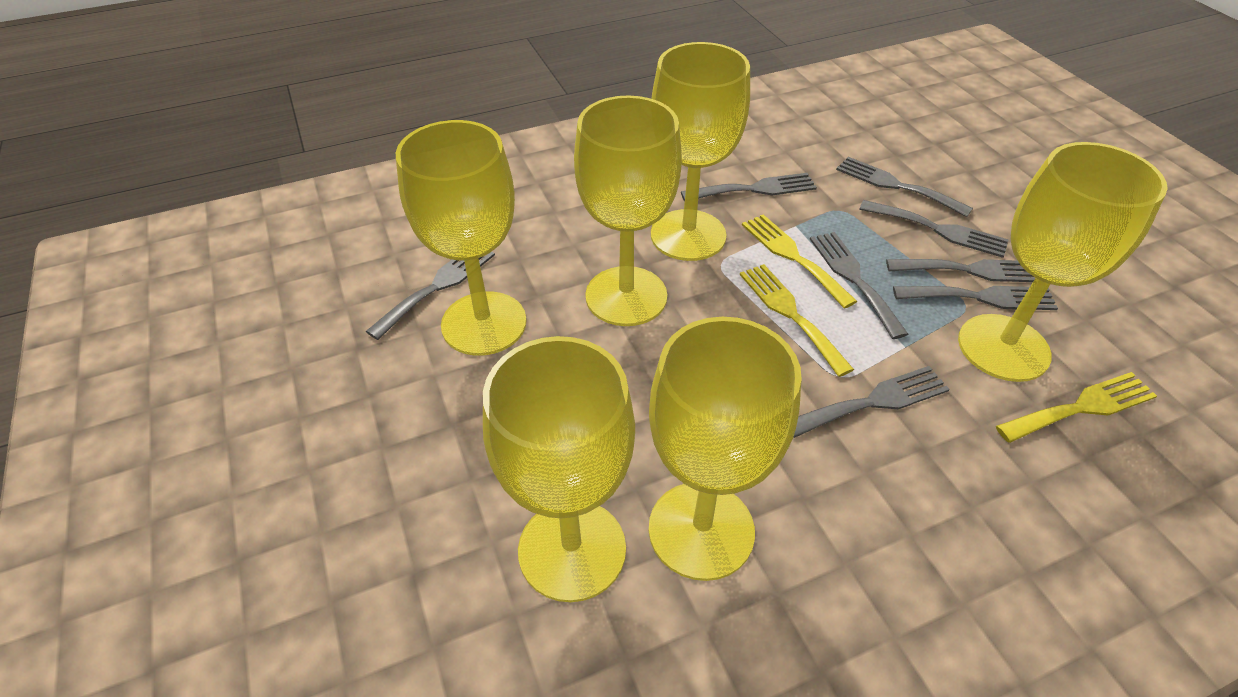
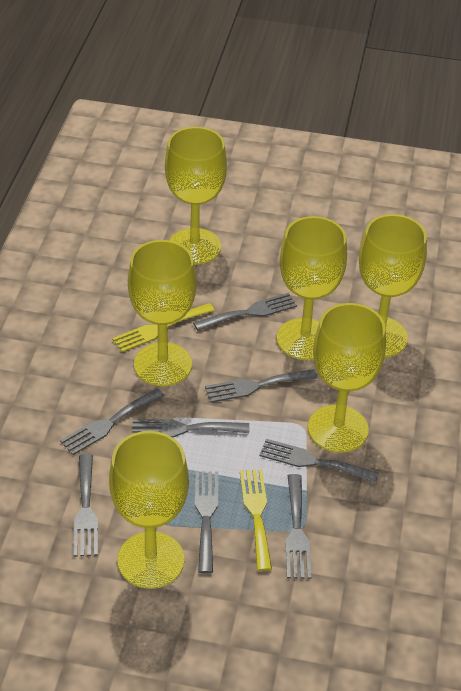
yellow fork: 3 -> 2

